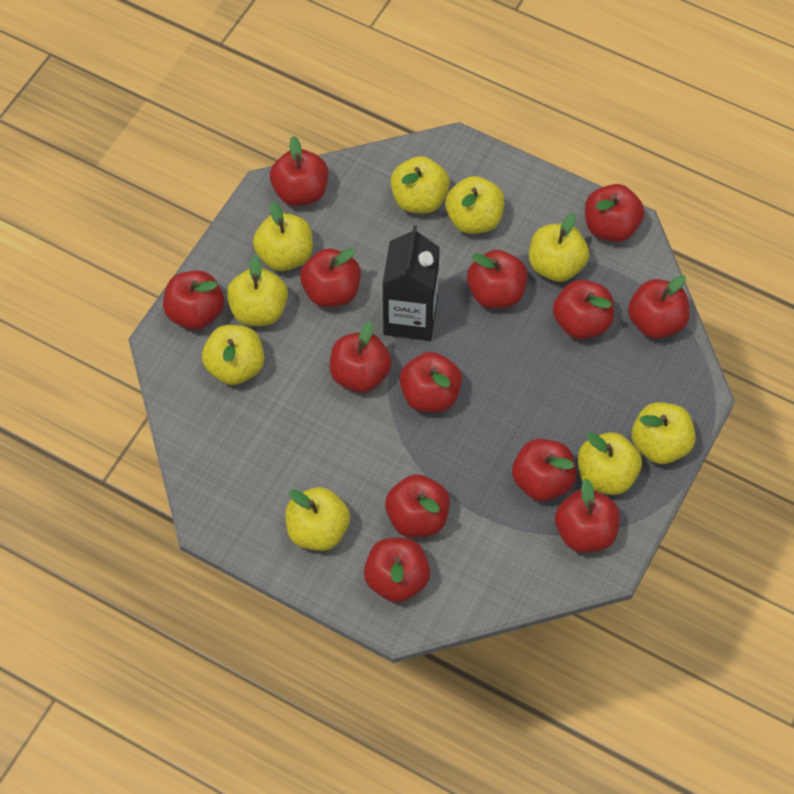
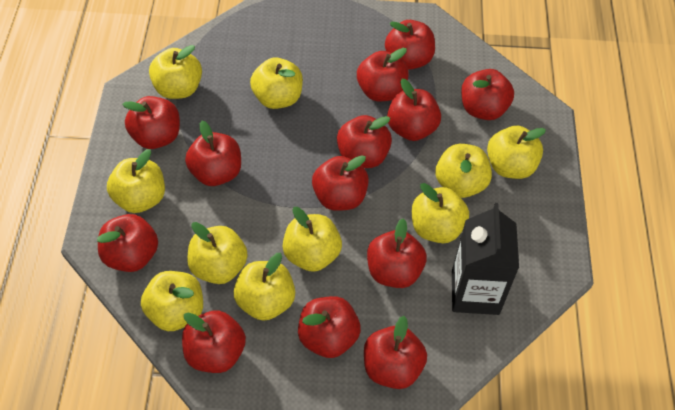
yellow apple: 9 -> 10

